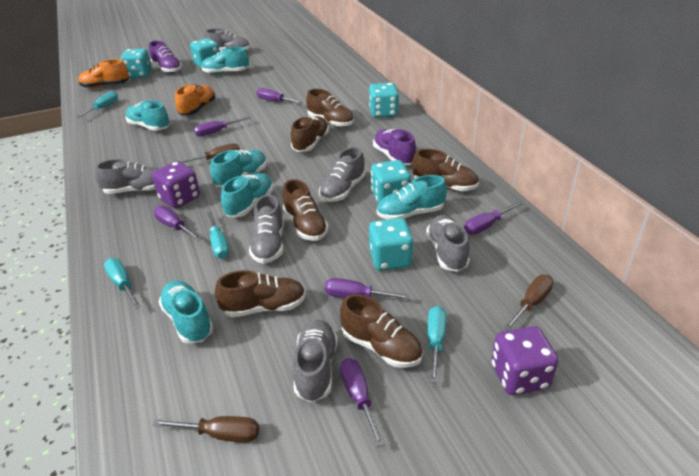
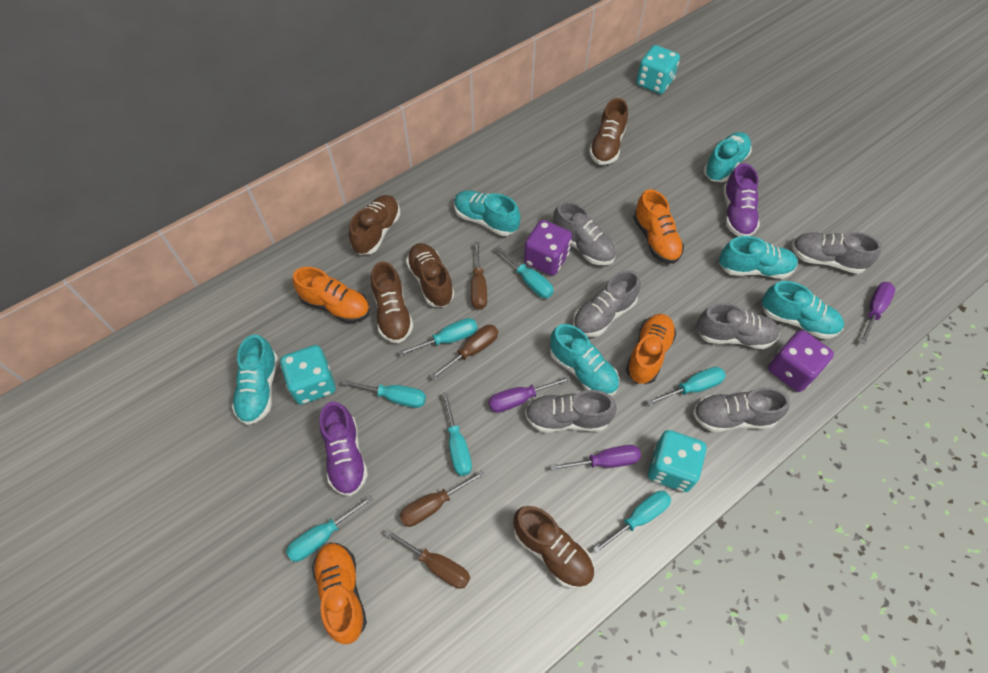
brown screwdriver: 3 -> 4
brown shoe: 6 -> 5
orange shoe: 2 -> 4
purple screwdriver: 6 -> 3
turquoise dice: 5 -> 3
turquoise screwdriver: 4 -> 7

